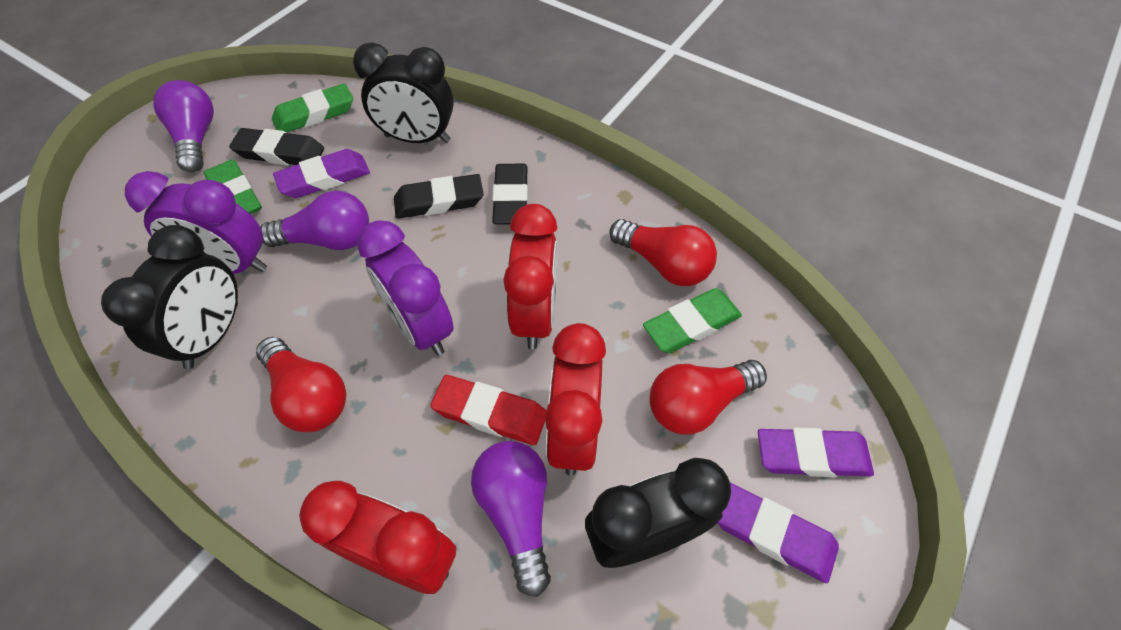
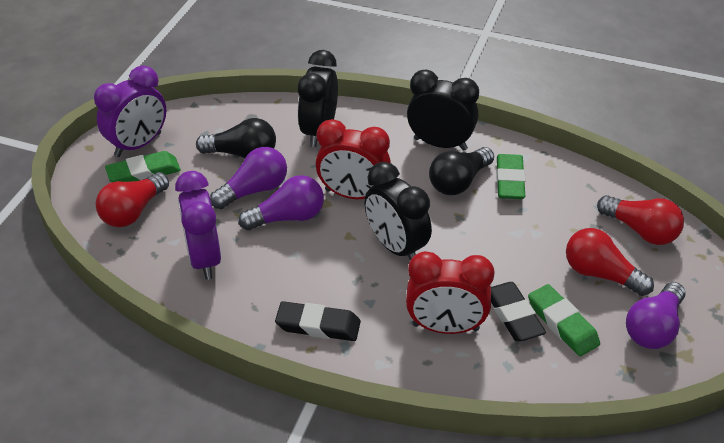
black eraser: 3 -> 2
black light bulb: 0 -> 2
purple eraser: 3 -> 0
red clock: 3 -> 2
red eraser: 1 -> 0

